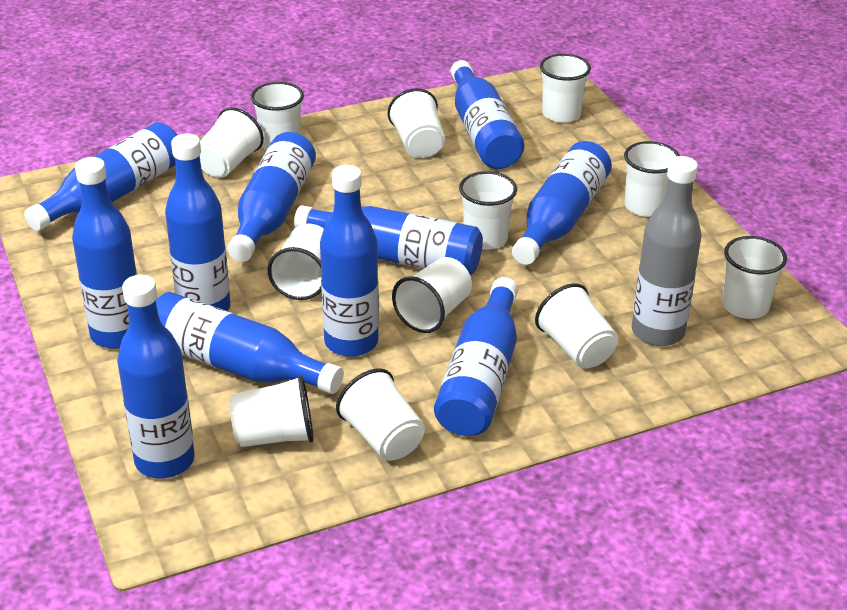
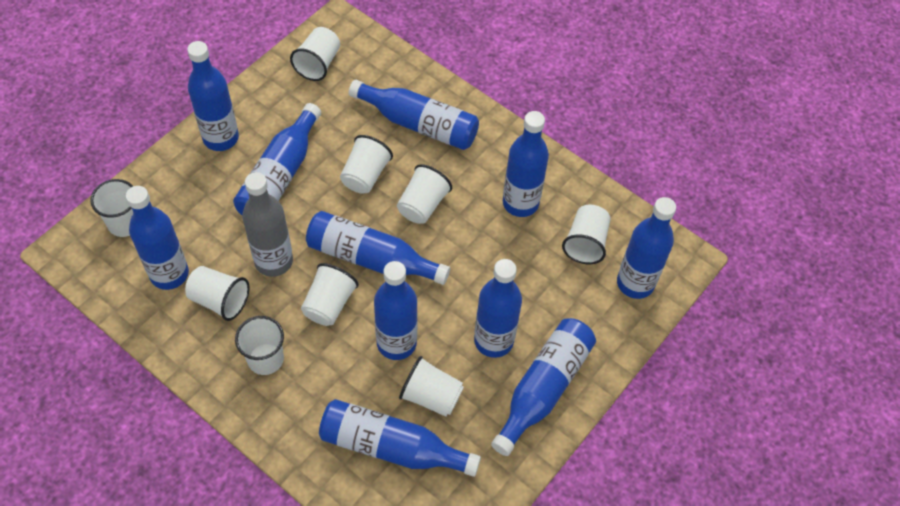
white cup: 12 -> 9

